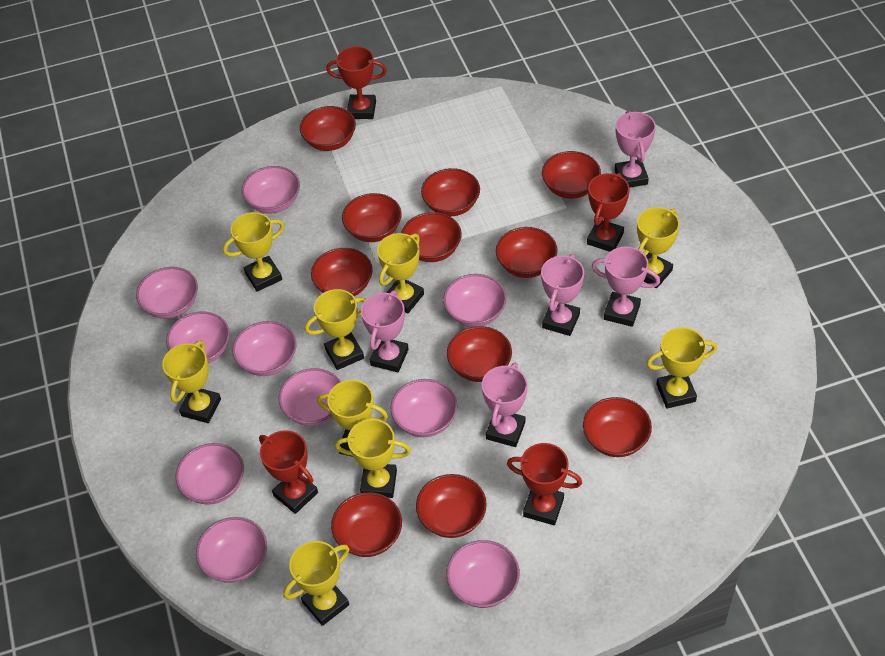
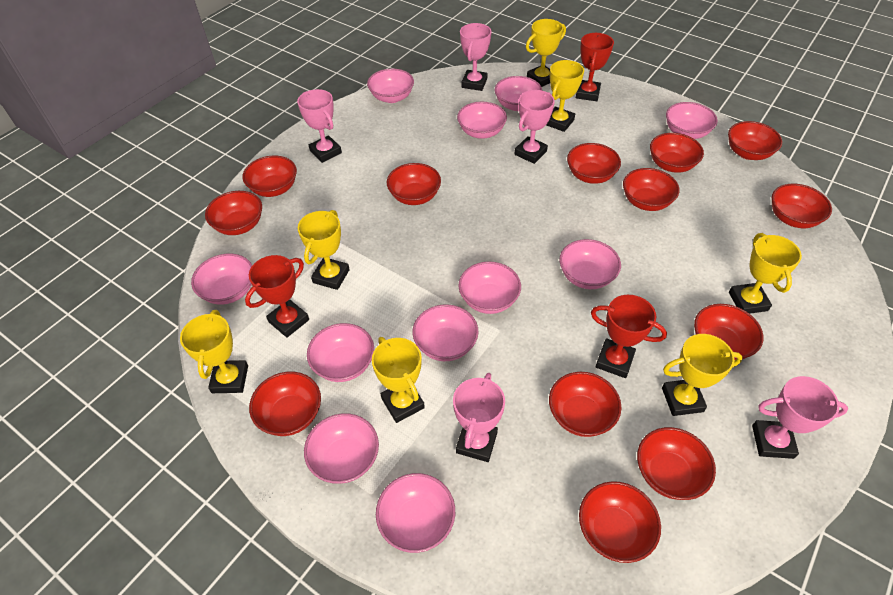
pink bowl: 10 -> 11
red bowl: 11 -> 13
red trophy: 4 -> 3
yellow trophy: 9 -> 7

